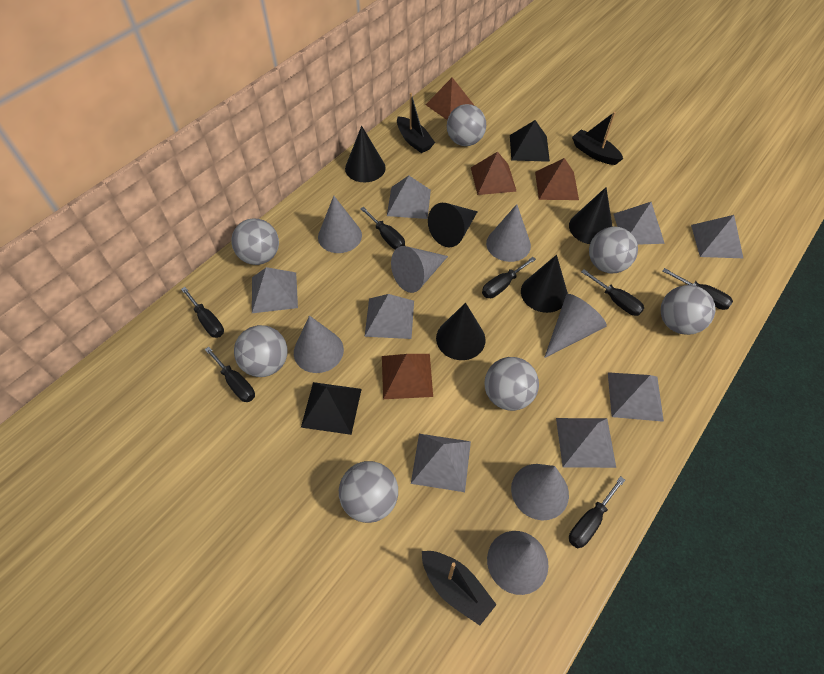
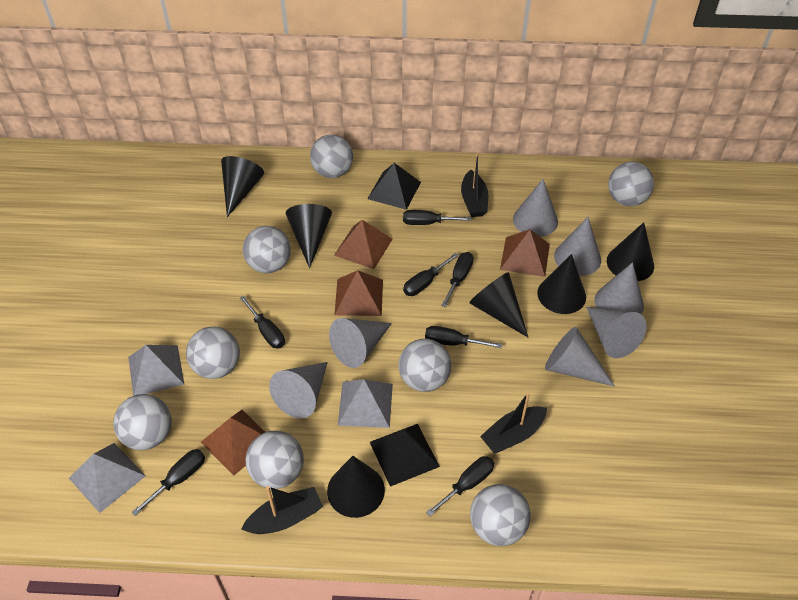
black cone: 5 -> 6
grey ball: 7 -> 8
grey pyramid: 8 -> 3

